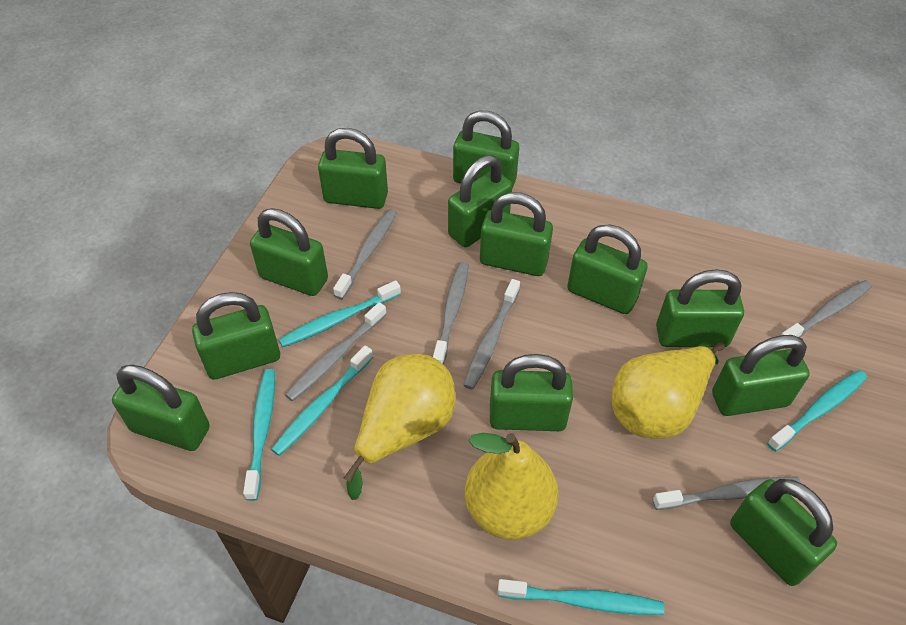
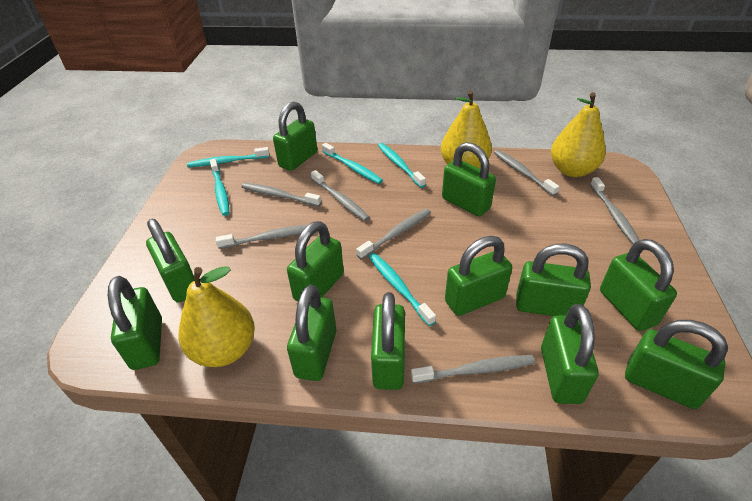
grey toothbrush: 6 -> 7

